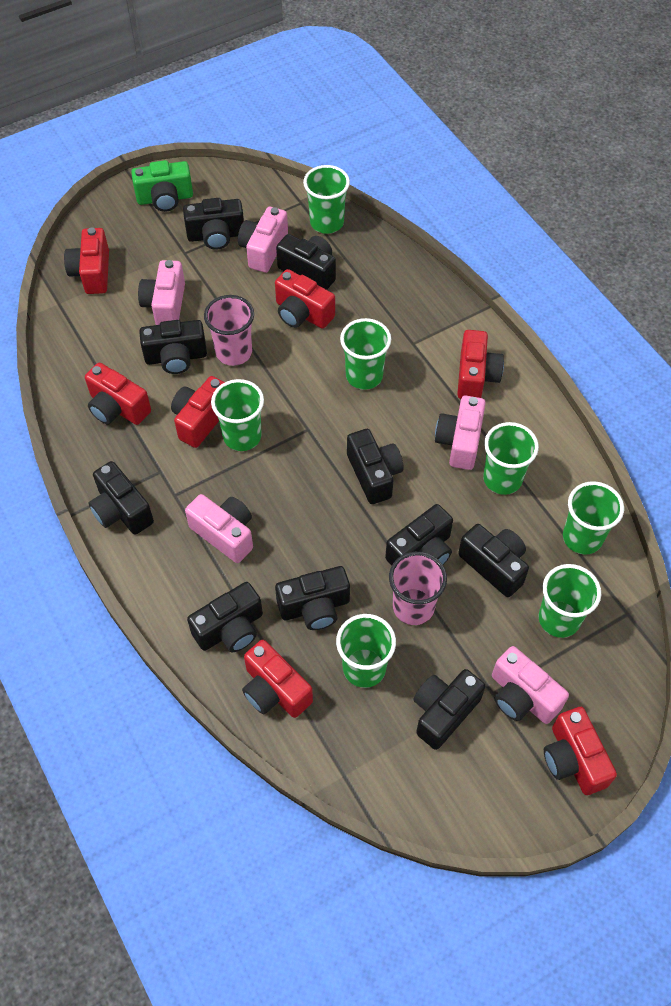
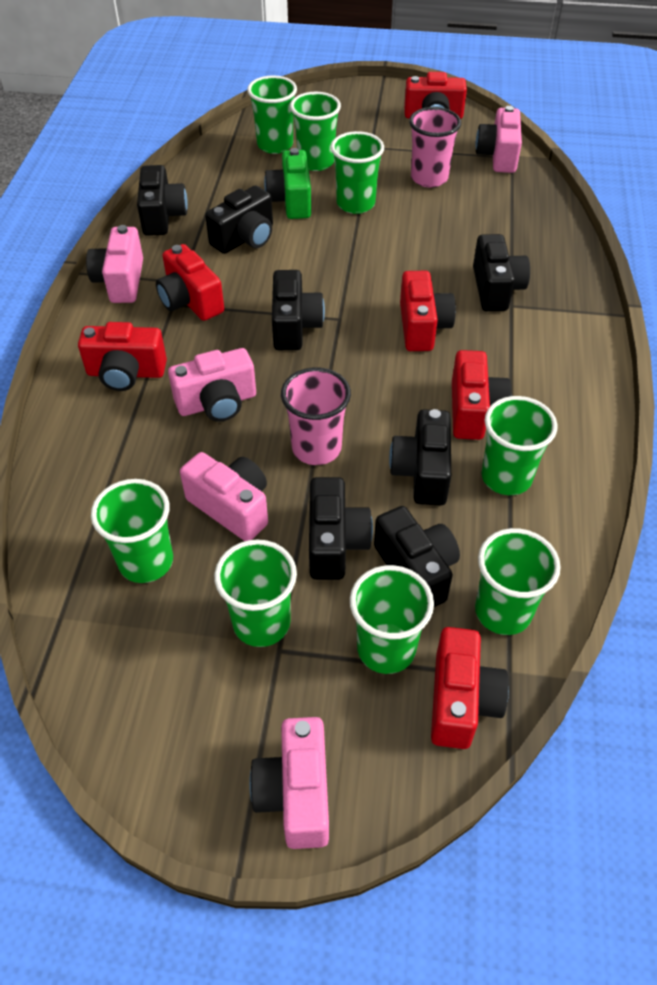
black camera: 10 -> 7
green cup: 7 -> 8
red camera: 7 -> 6

